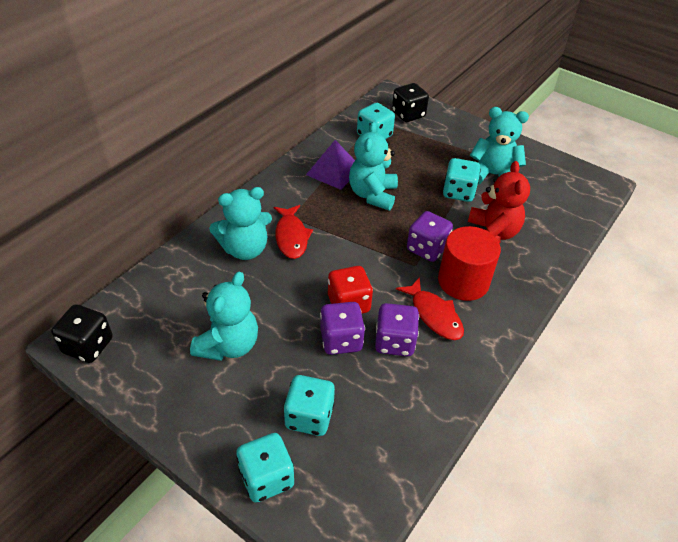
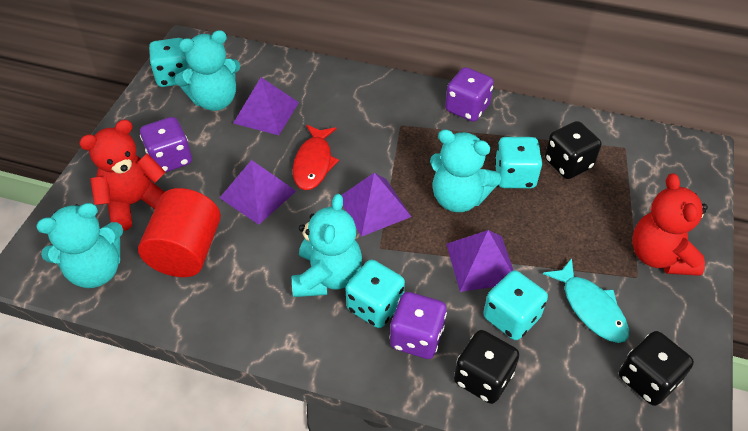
black dice: 2 -> 3
purple pyramid: 1 -> 4
red dice: 1 -> 0
red fish: 2 -> 1
red teddy bear: 1 -> 2
turquoise fish: 0 -> 1

